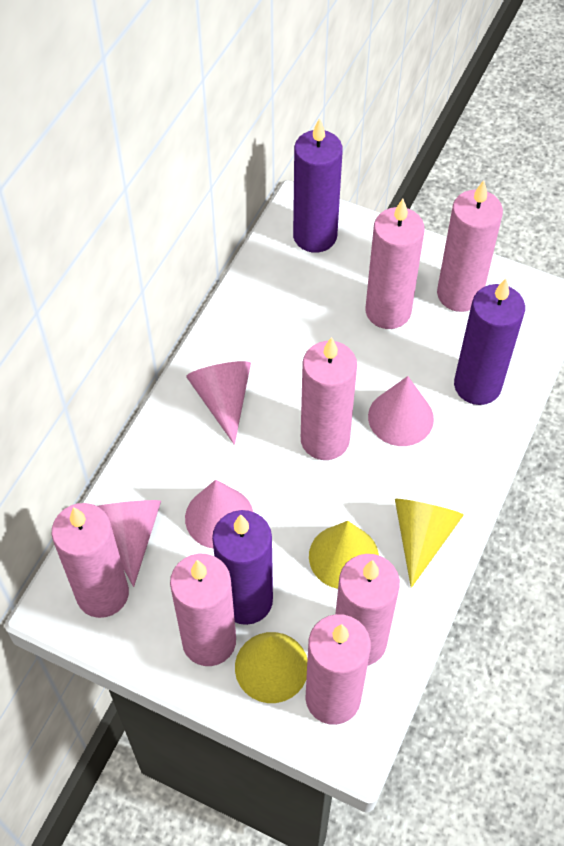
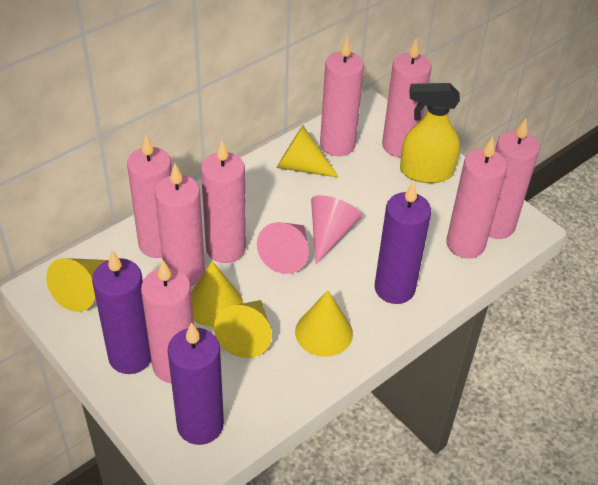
pink candle: 7 -> 8
pink cone: 4 -> 2
yellow cone: 3 -> 5
yellow spray bottle: 0 -> 1

